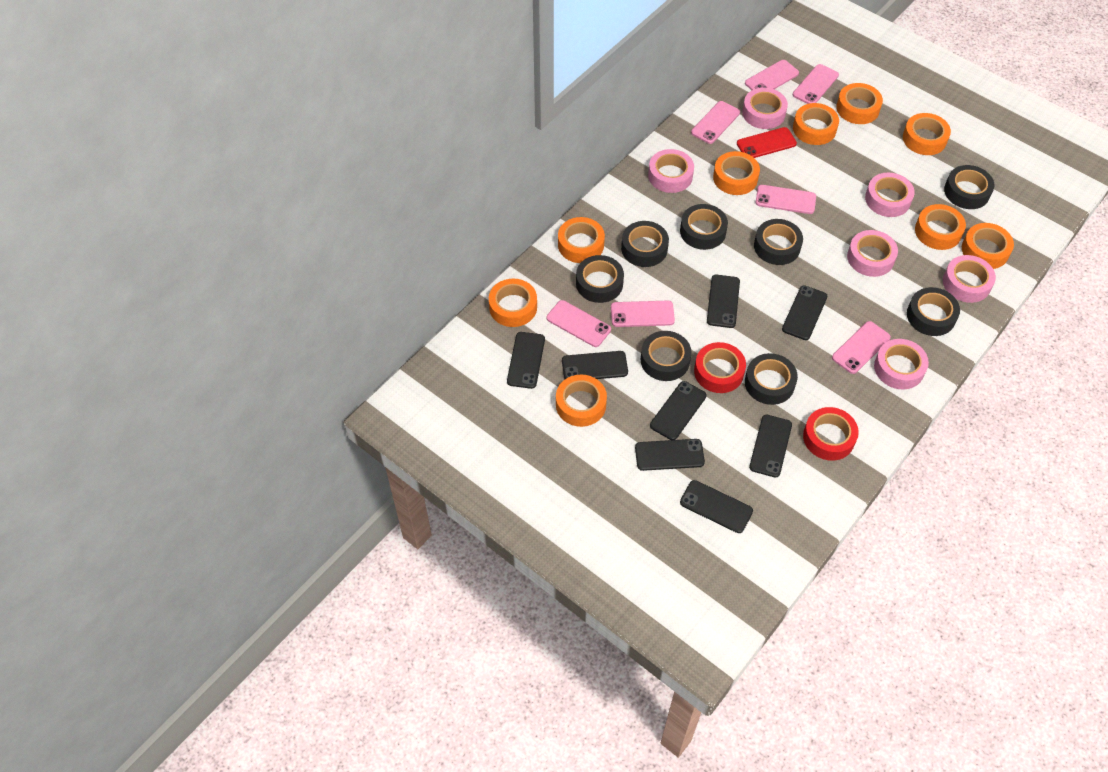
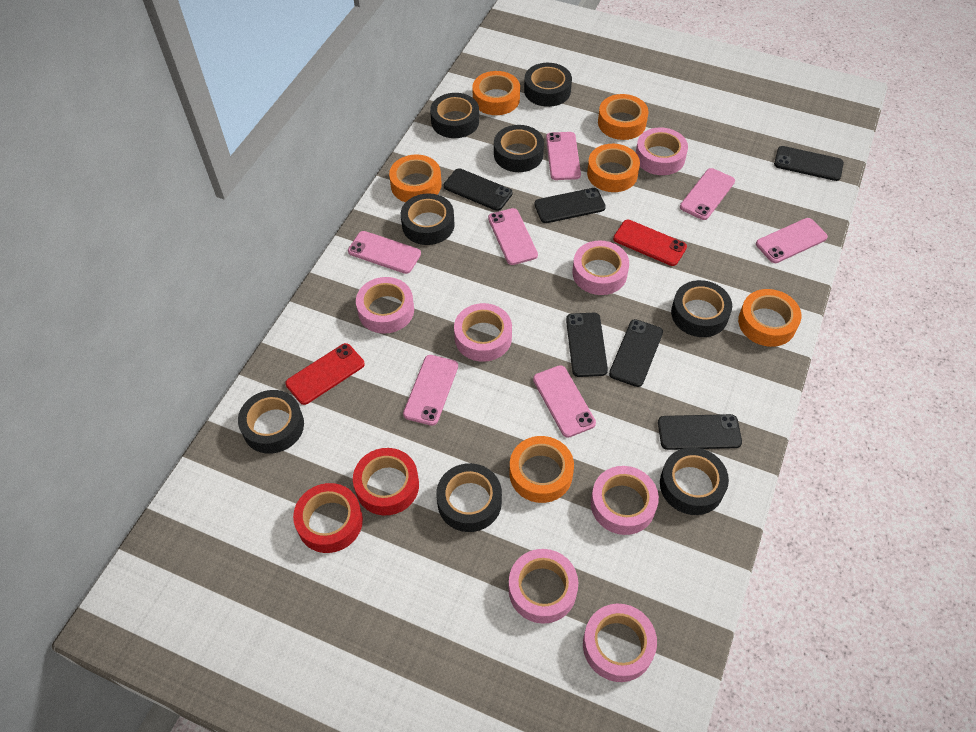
black phone: 8 -> 6
orange tape: 9 -> 6
pink tape: 6 -> 7
red phone: 1 -> 2

